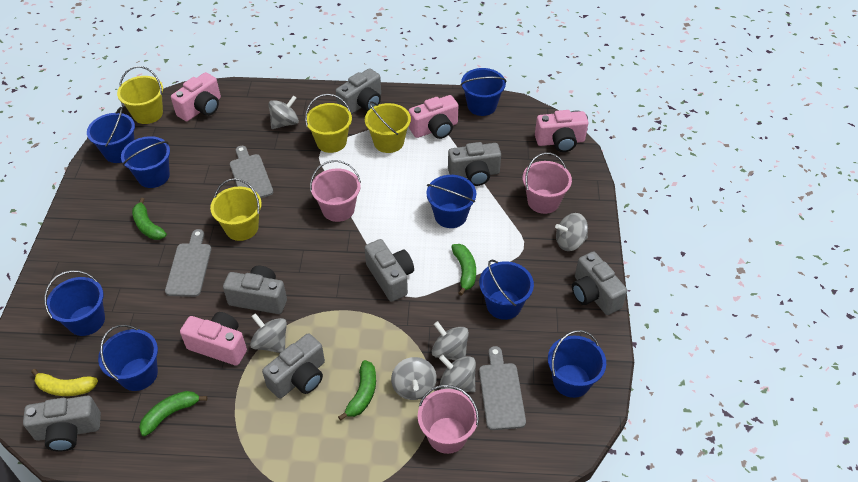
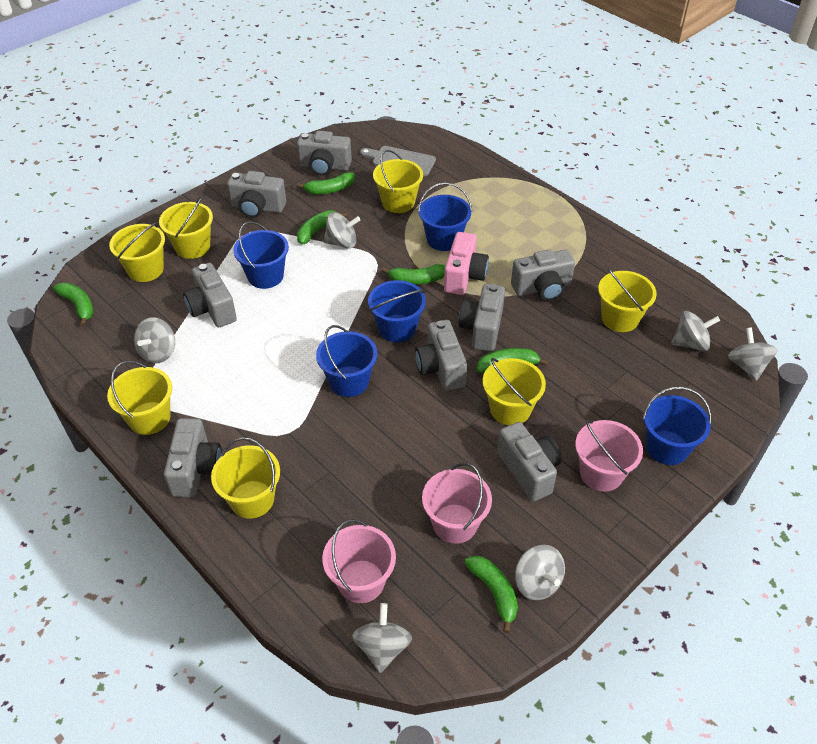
blue bucket: 8 -> 5
green banana: 4 -> 6
grey camera: 7 -> 8
grey cutting board: 3 -> 1
pink camera: 4 -> 1
yellow banana: 1 -> 0
yellow bucket: 4 -> 7

